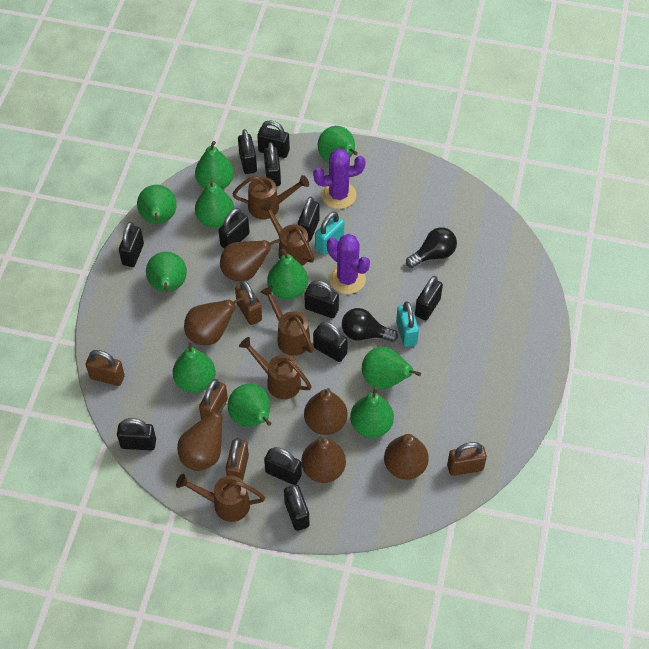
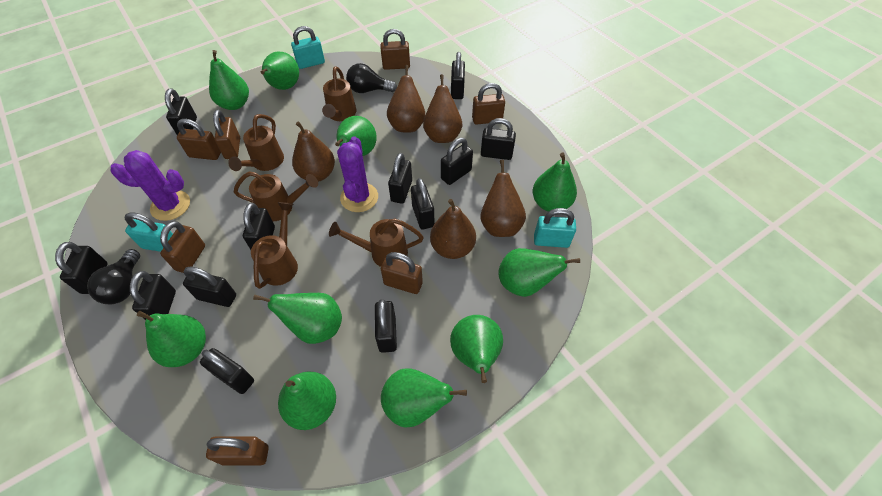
brown padlock: 5 -> 7
brown pear: 6 -> 5
turquoise padlock: 2 -> 3

